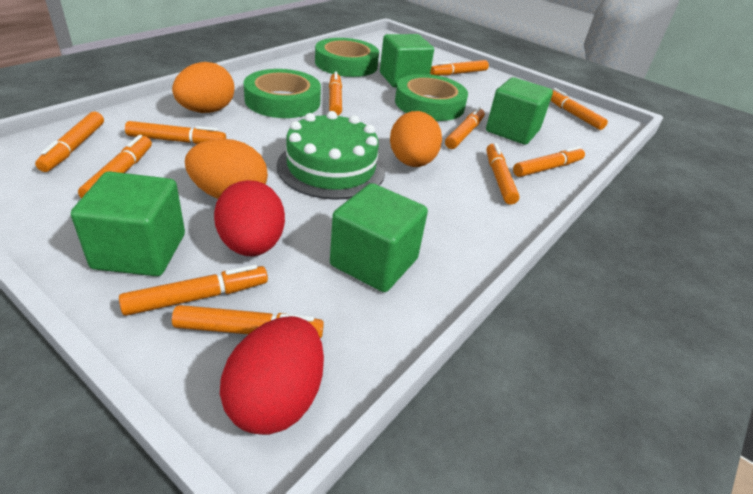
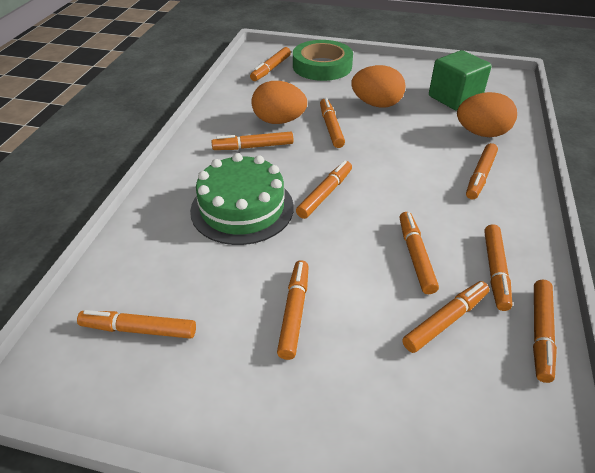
green cube: 4 -> 1
green tape: 3 -> 1
red egg: 2 -> 0

